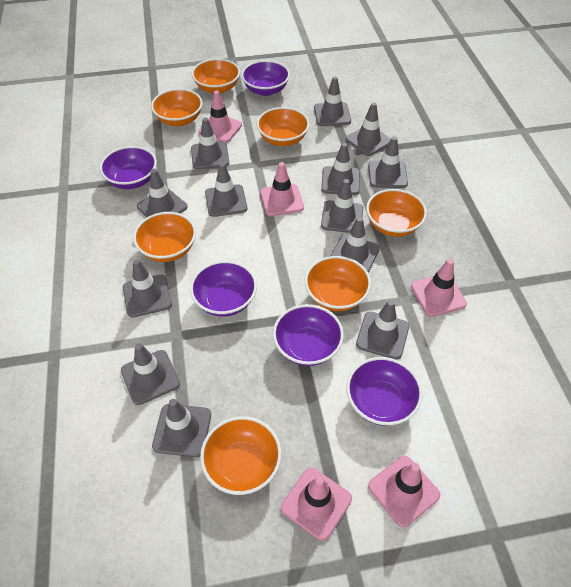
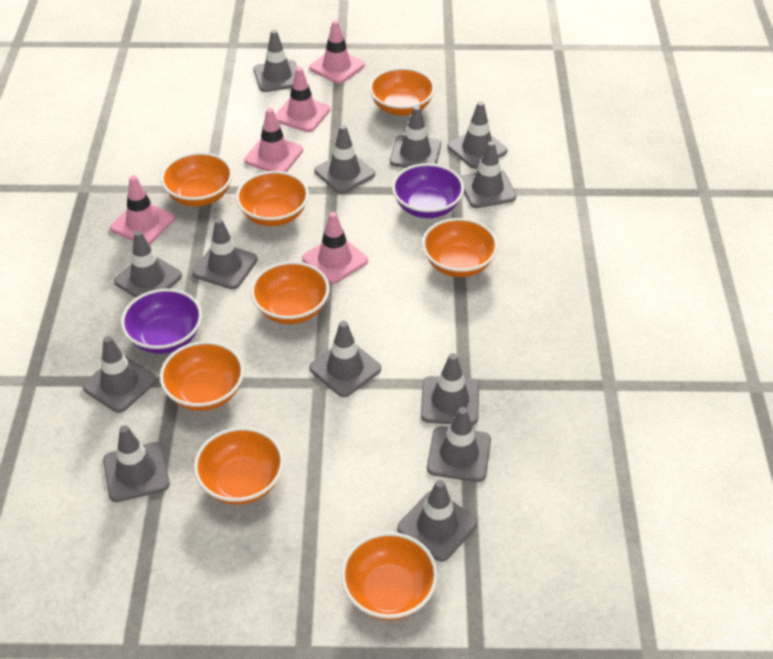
orange bowl: 7 -> 8
purple bowl: 5 -> 2

